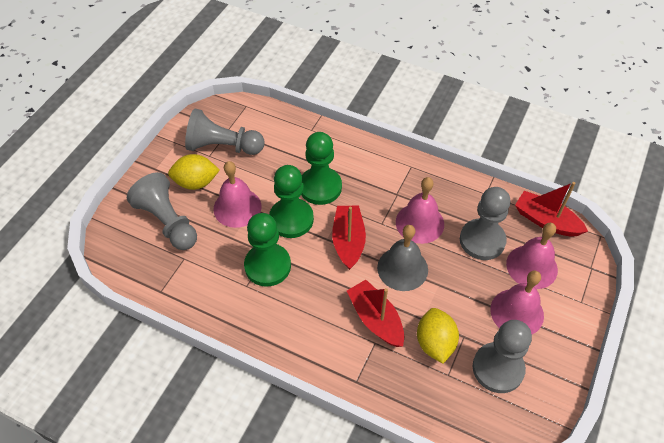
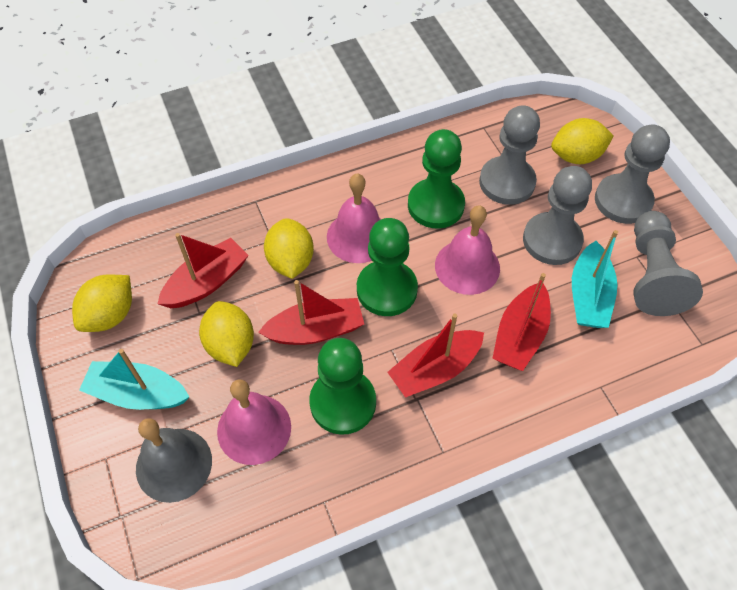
pink bell: 4 -> 3
red boat: 3 -> 4
turquoise boat: 0 -> 2
yellow lemon: 2 -> 4

